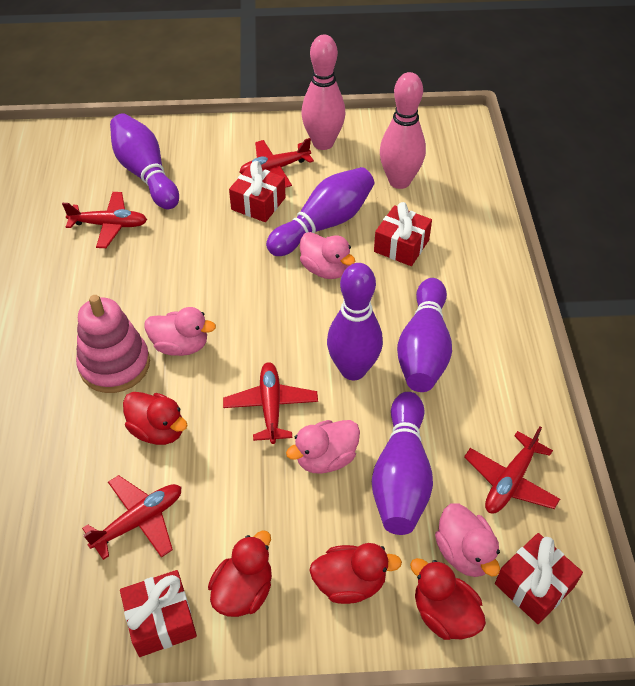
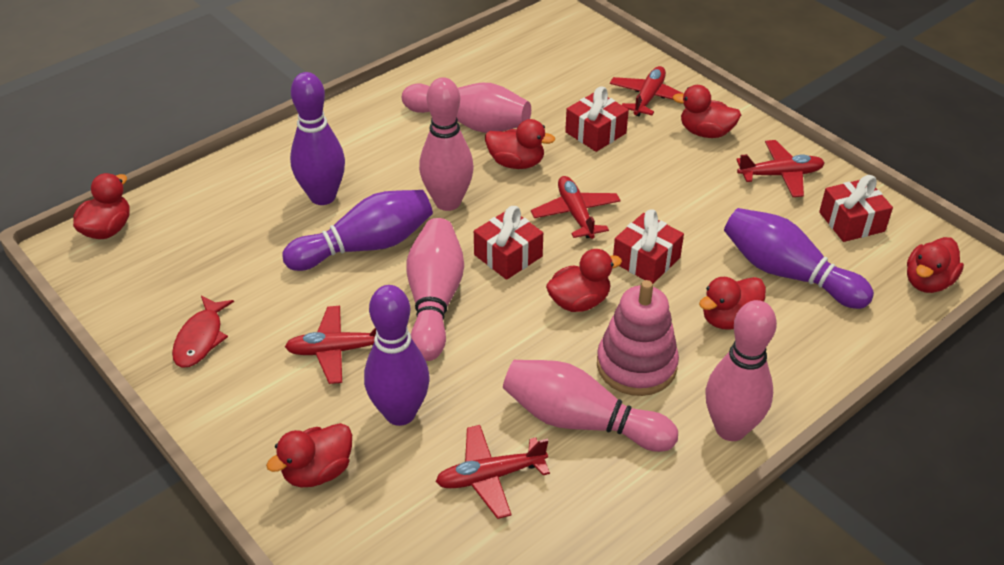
pink bowling pin: 2 -> 5
pink duck: 4 -> 0
purple bowling pin: 5 -> 4
red duck: 4 -> 7
red fish: 0 -> 1

